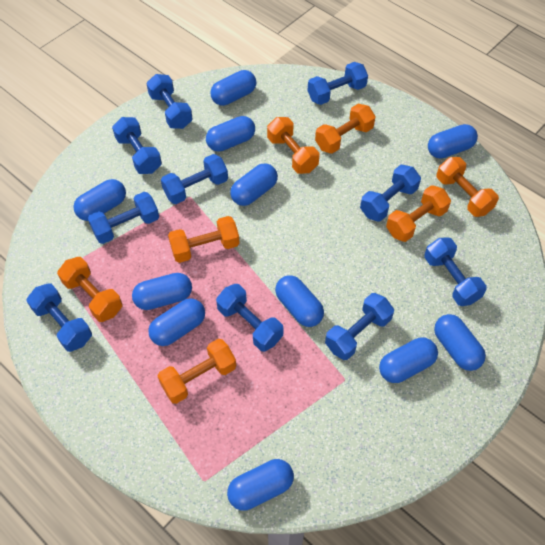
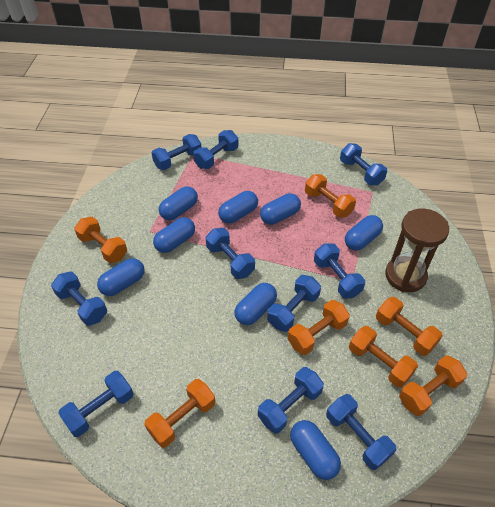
blue capsule: 11 -> 8
brown hourglass: 0 -> 1

